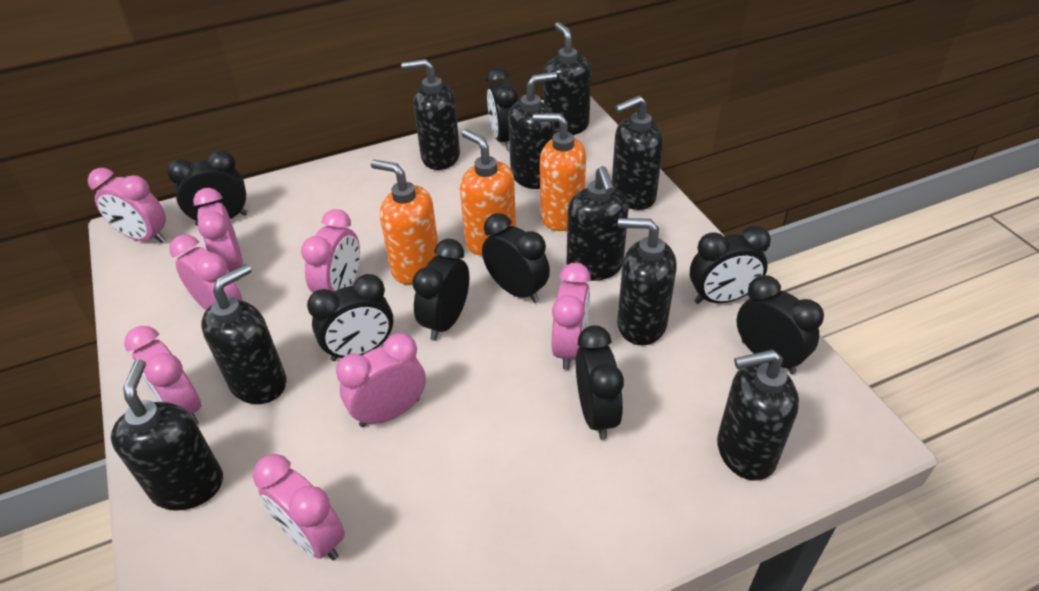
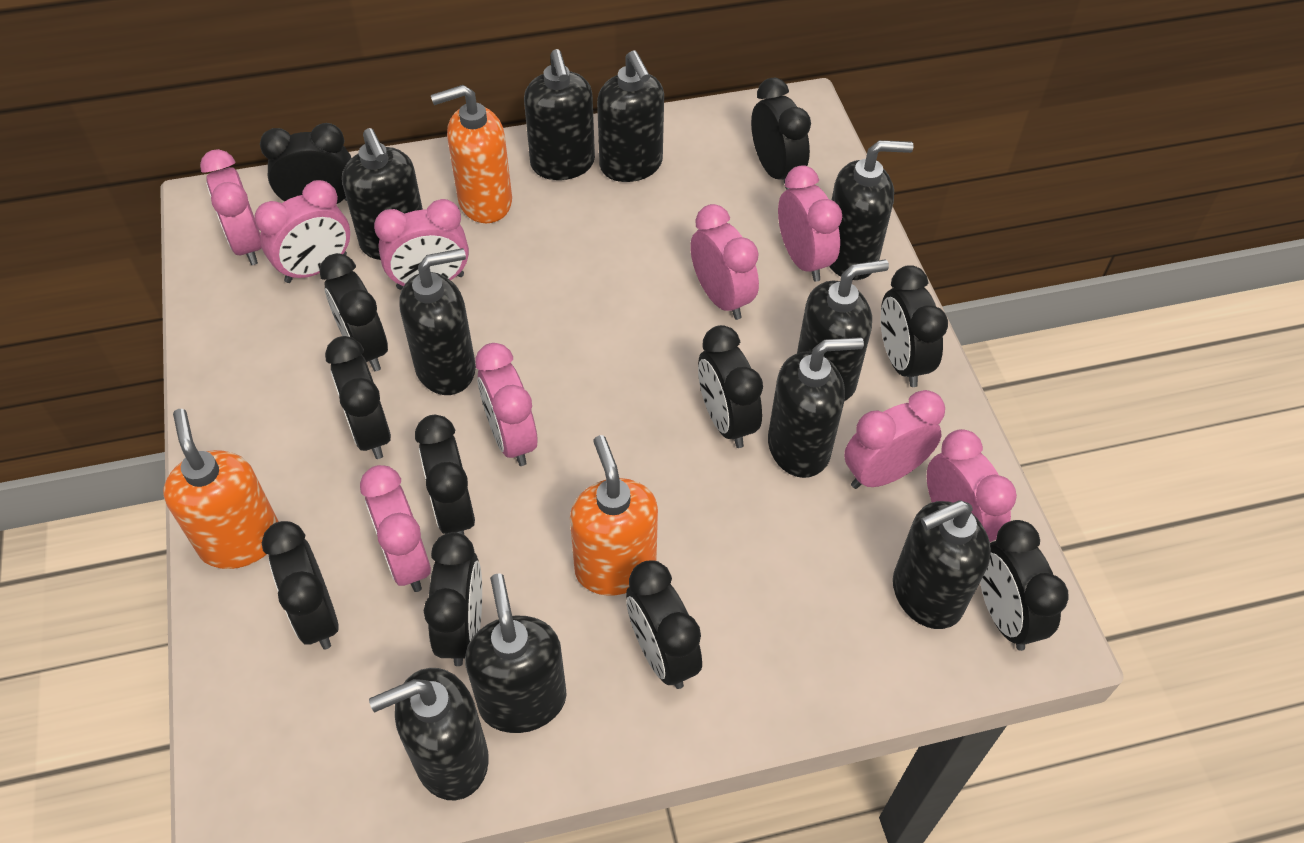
black clock: 8 -> 11
black soap dispenser: 9 -> 10
pink clock: 8 -> 9

